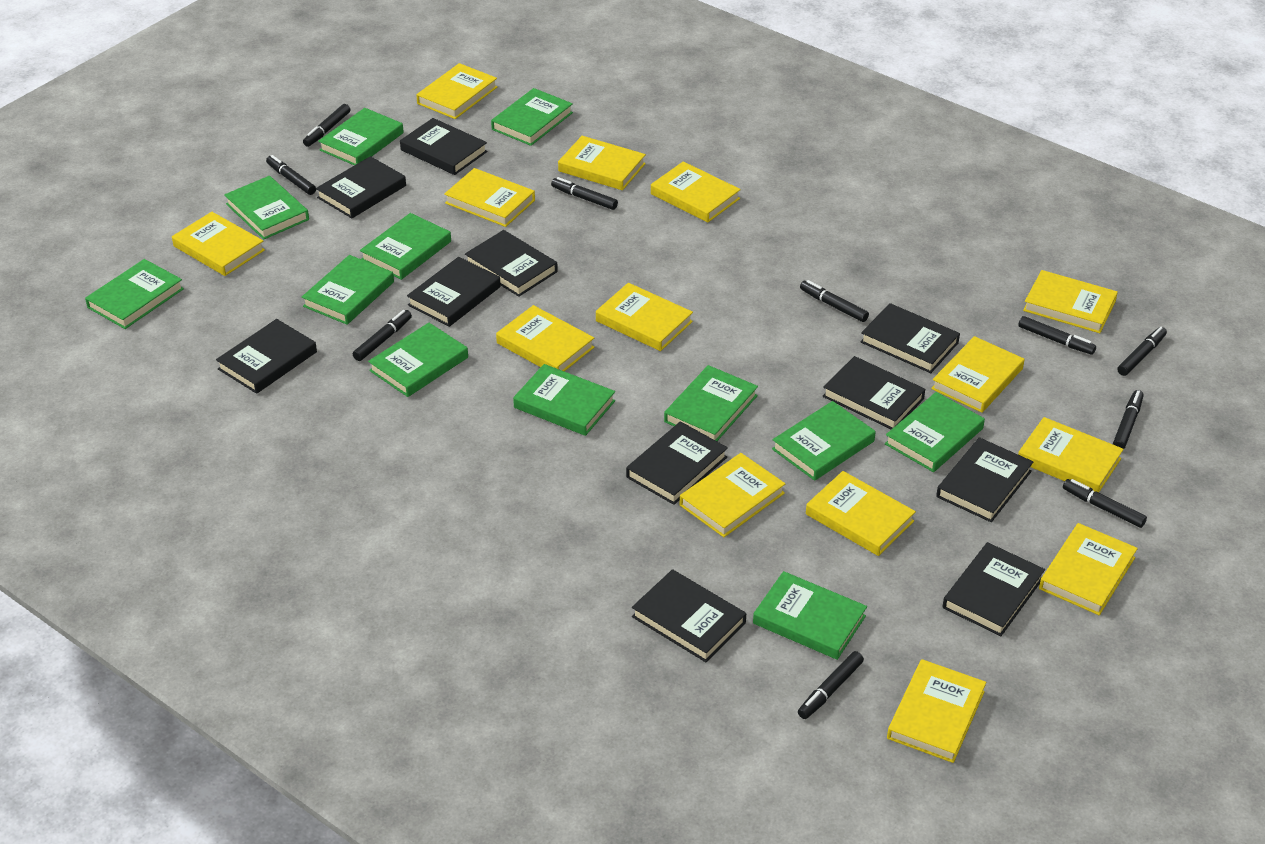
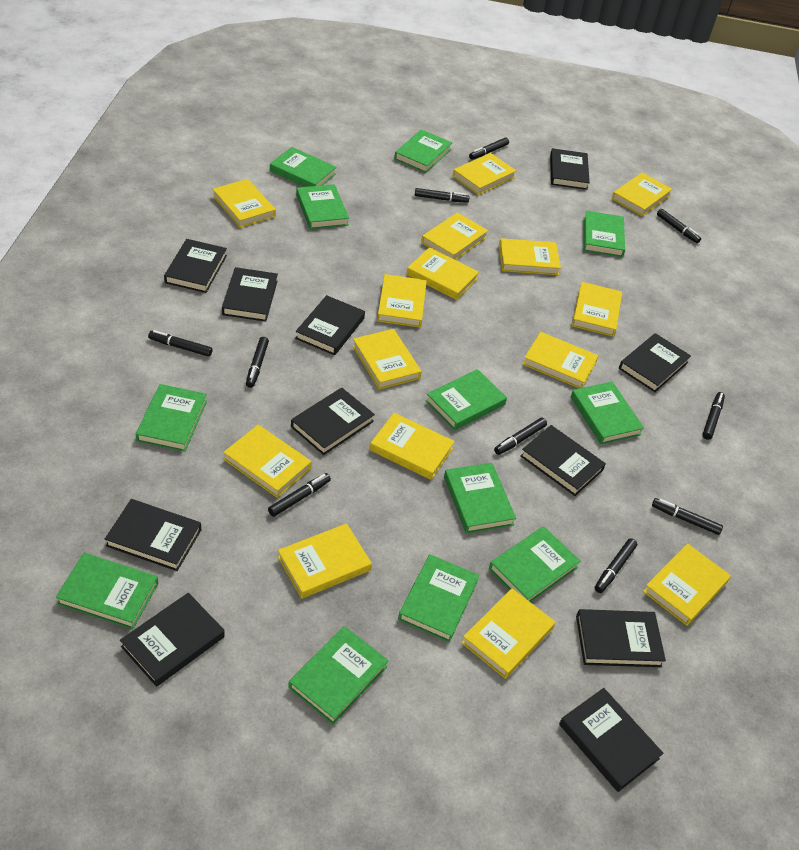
yellow book: 14 -> 15

